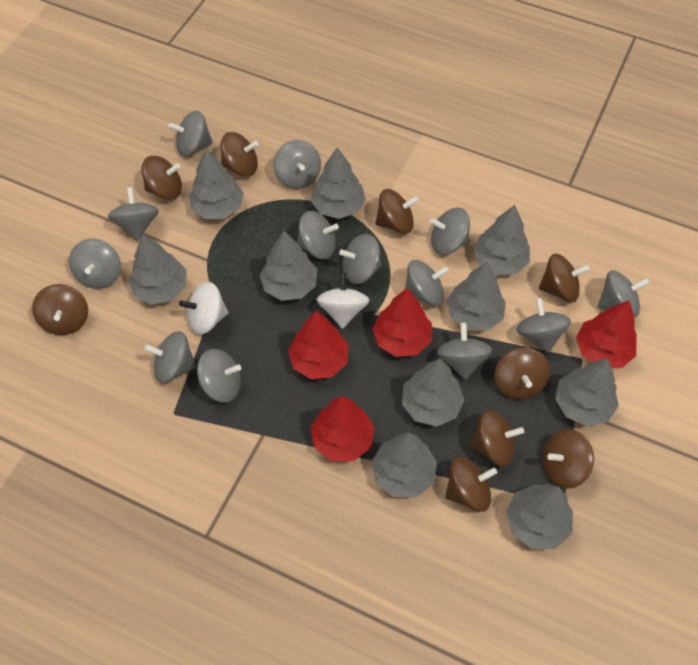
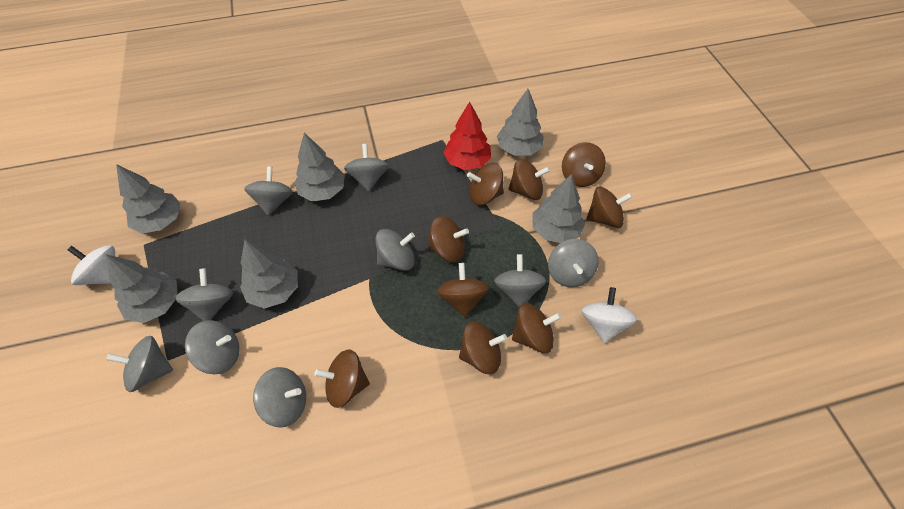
grey spinning top: 13 -> 9
grey tree: 10 -> 6
red tree: 4 -> 1

